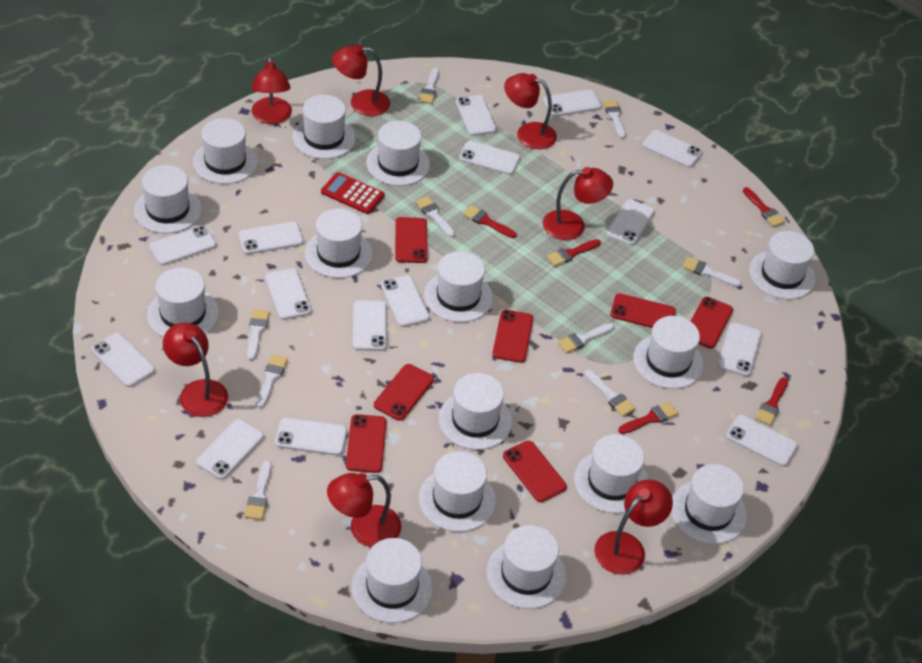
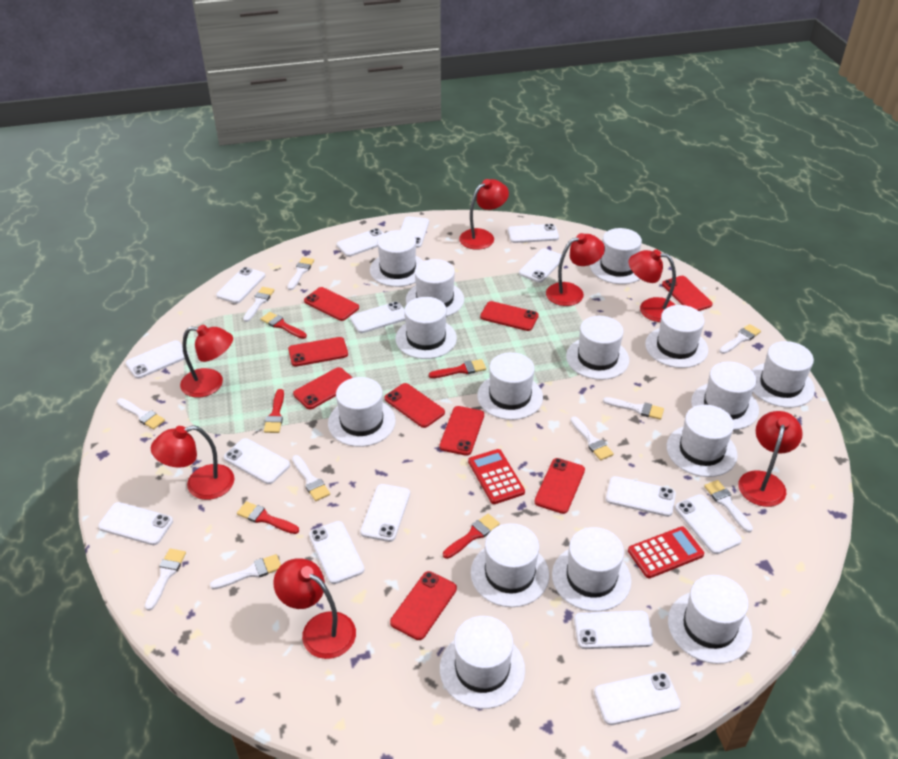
red calculator: 1 -> 2
red phone: 7 -> 9
white brush: 9 -> 10

